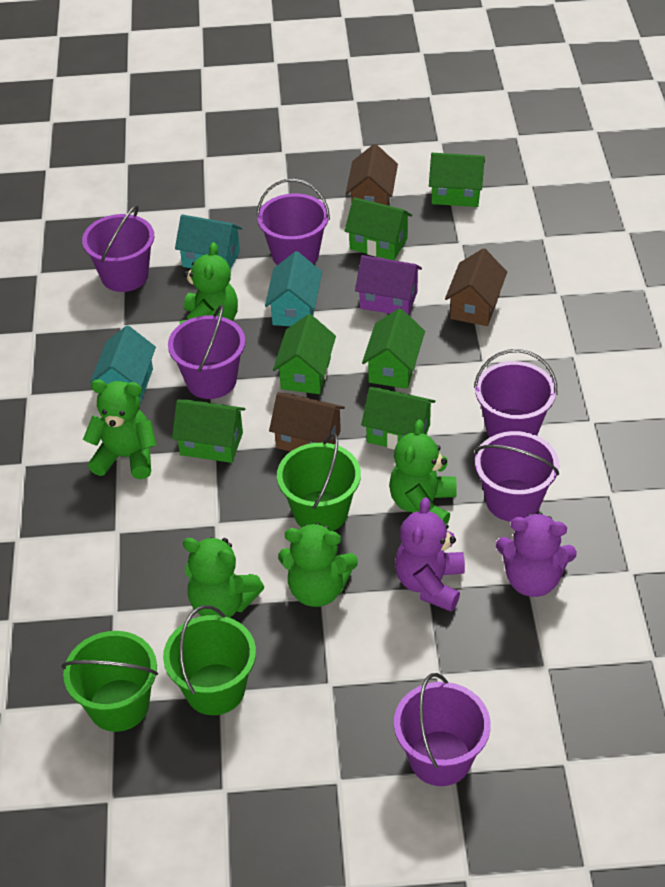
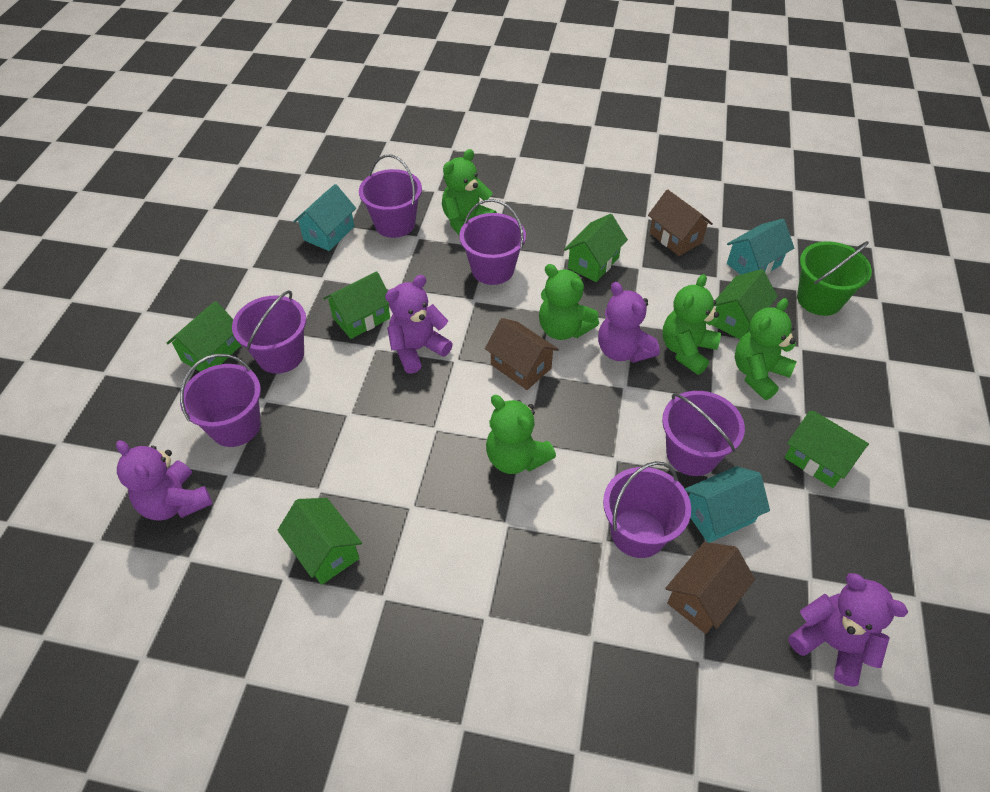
green bucket: 3 -> 1
purple house: 1 -> 0
purple teddy bear: 2 -> 4

